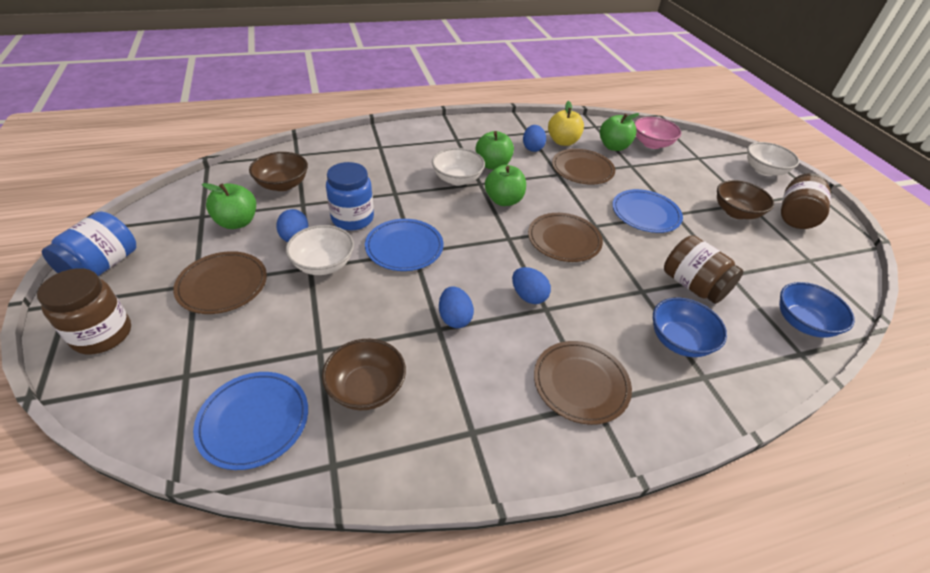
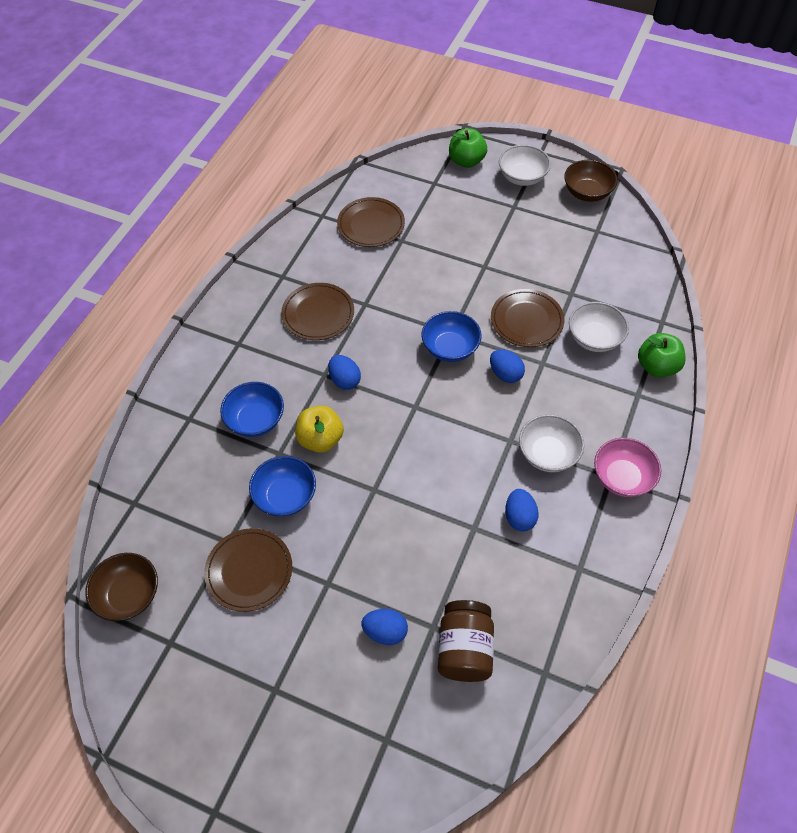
blue bowl: 2 -> 3
blue jar: 2 -> 0
blue plate: 3 -> 0
brown bowl: 3 -> 2
brown jar: 3 -> 1
green apple: 4 -> 2

